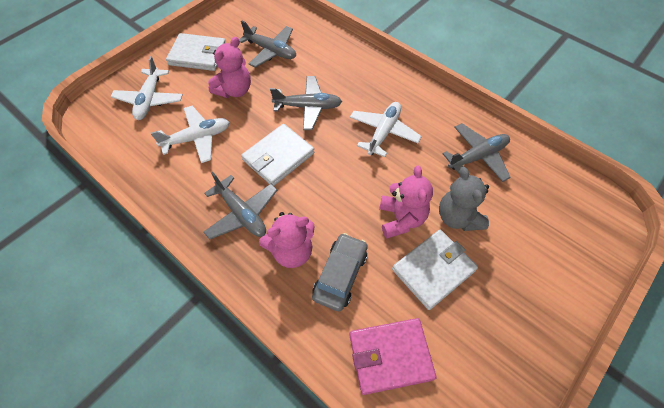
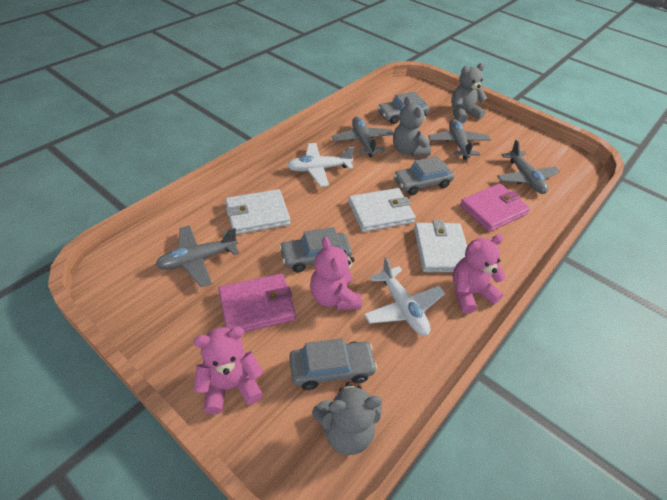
grey car: 1 -> 4
grey teddy bear: 1 -> 3
pink wallet: 1 -> 2
white plane: 3 -> 2

